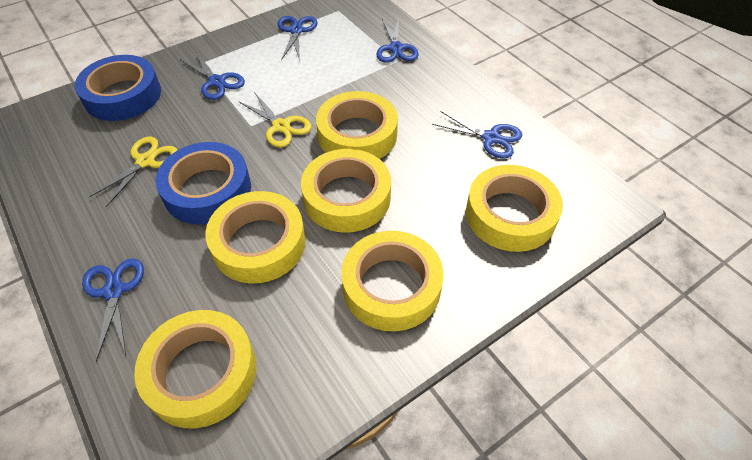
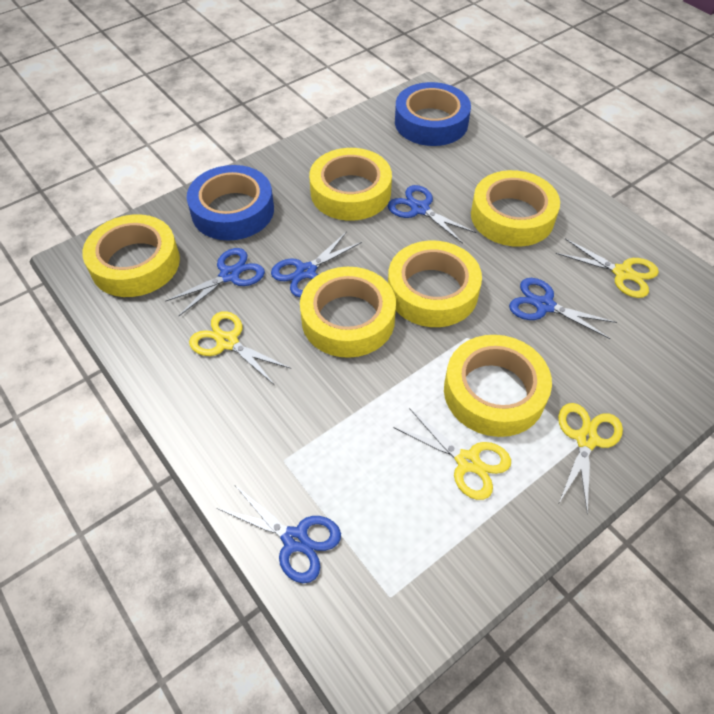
yellow scissors: 2 -> 4

